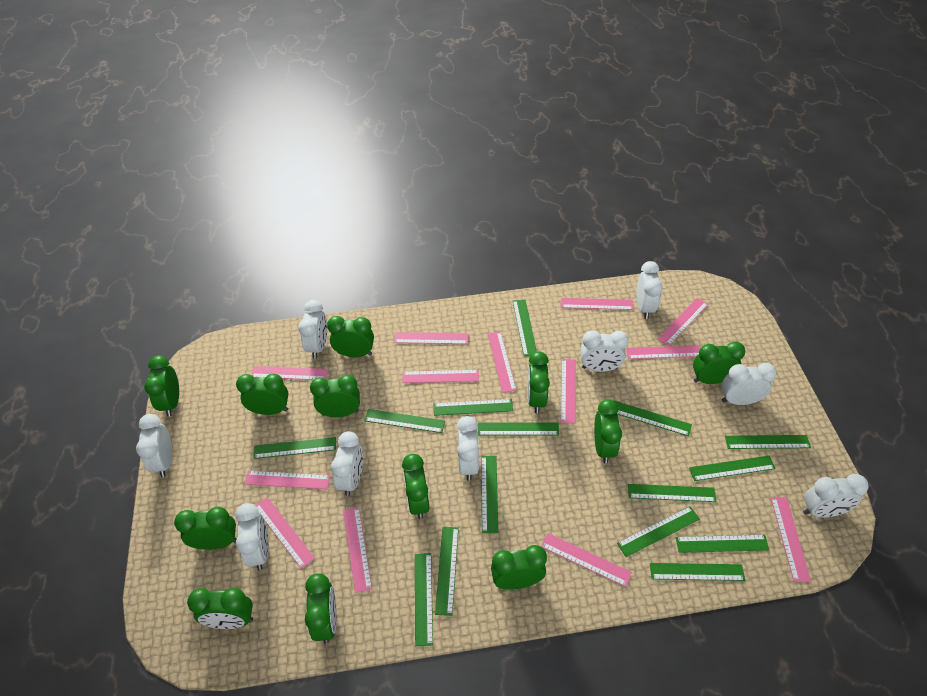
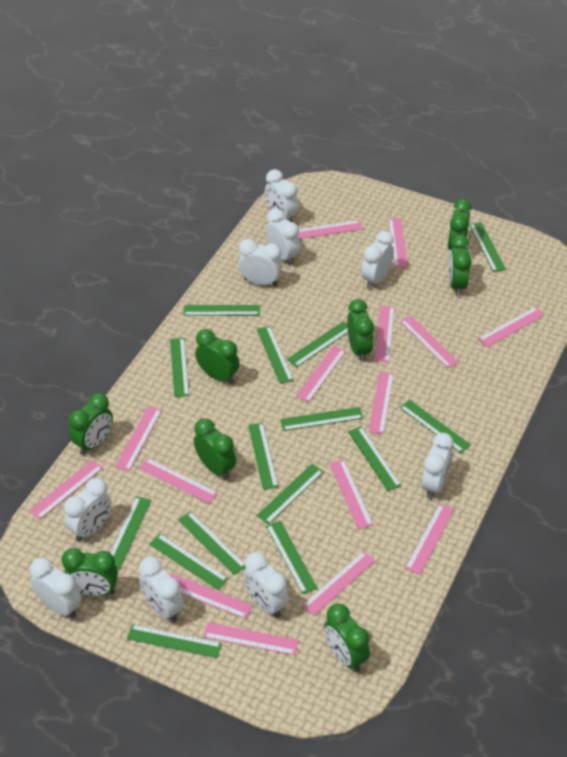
green clock: 12 -> 8
pink ruler: 13 -> 15

